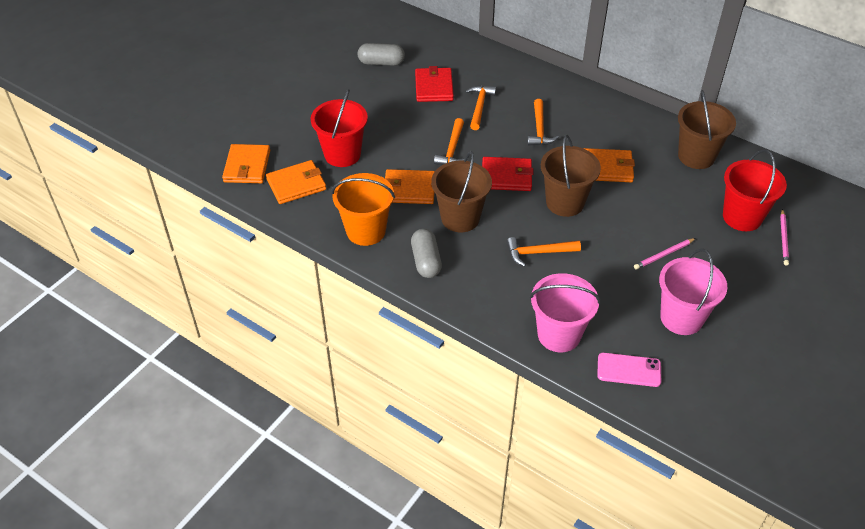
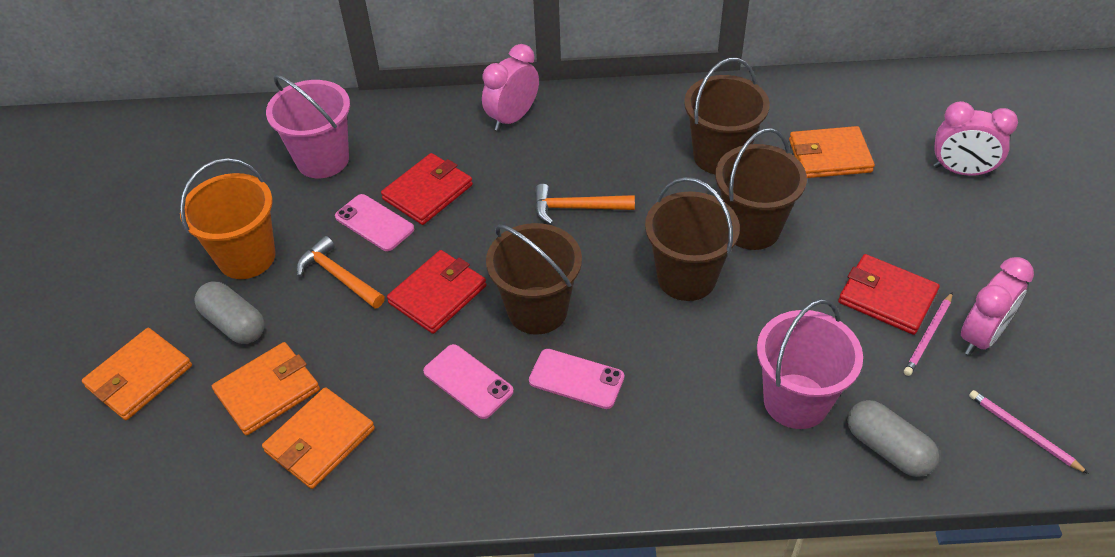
brown bucket: 3 -> 4
orange hammer: 4 -> 2
pink clock: 0 -> 3
pink phone: 1 -> 3
red bucket: 2 -> 0
red wallet: 2 -> 3

